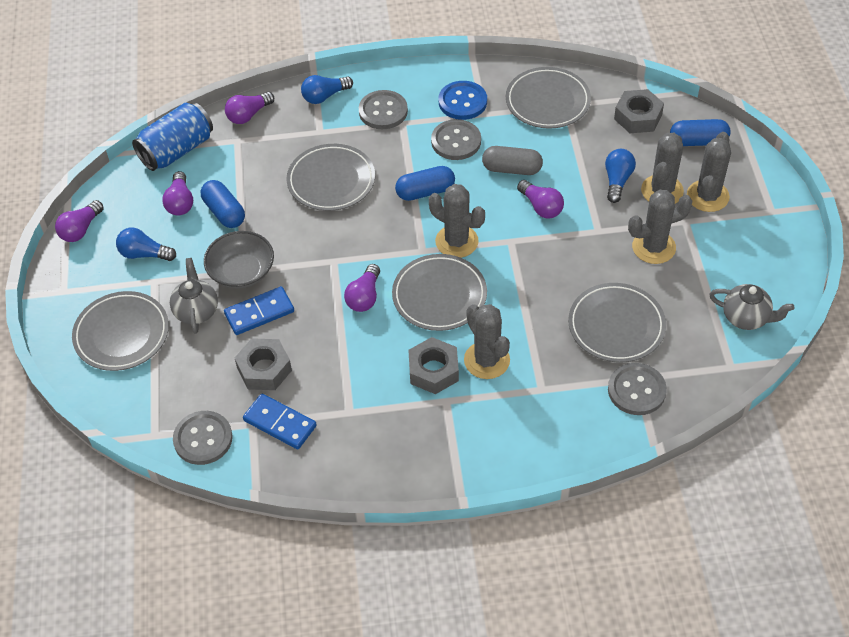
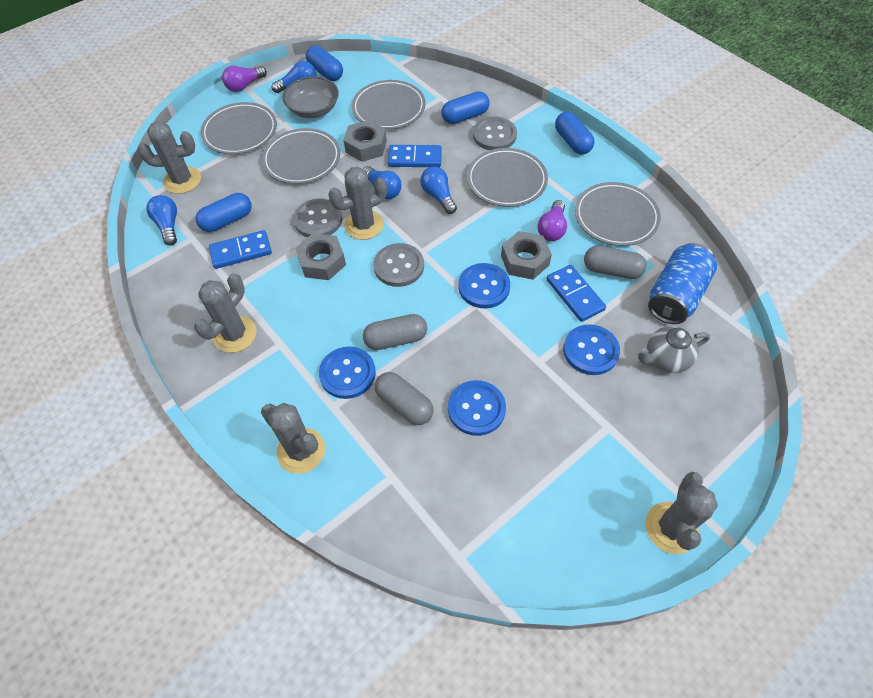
blue button: 1 -> 4
blue capsule: 3 -> 4
blue domino: 2 -> 3
blue light bulb: 3 -> 4
grey button: 4 -> 3
grey capsule: 1 -> 3
grey teapot: 2 -> 1
purple light bulb: 5 -> 2

